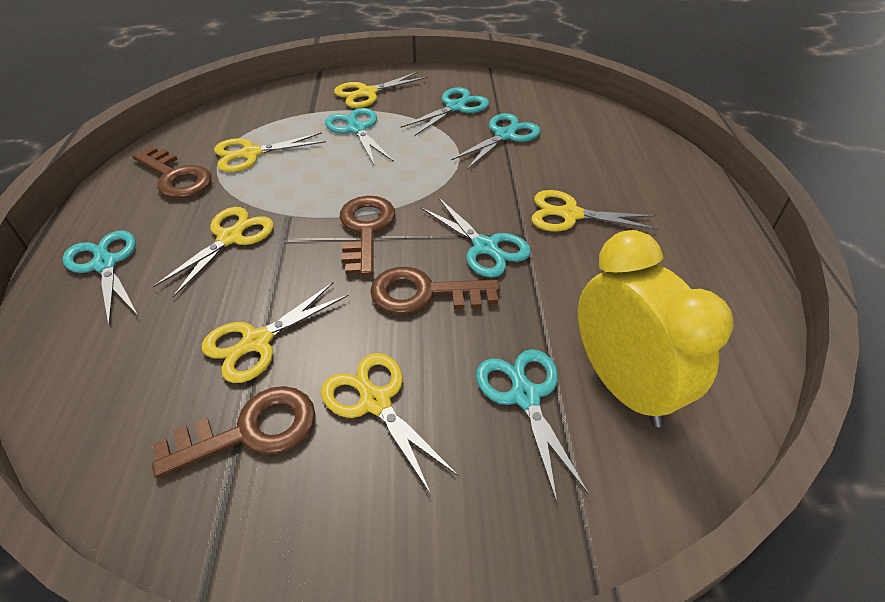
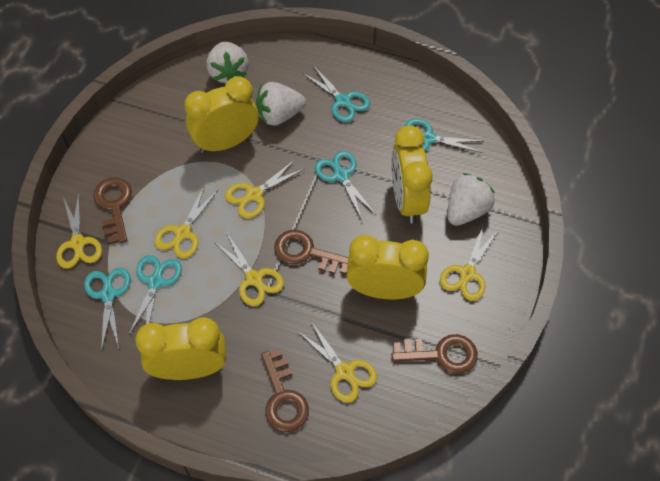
turquoise scissors: 6 -> 5
white strawberry: 0 -> 3
yellow clock: 1 -> 4

